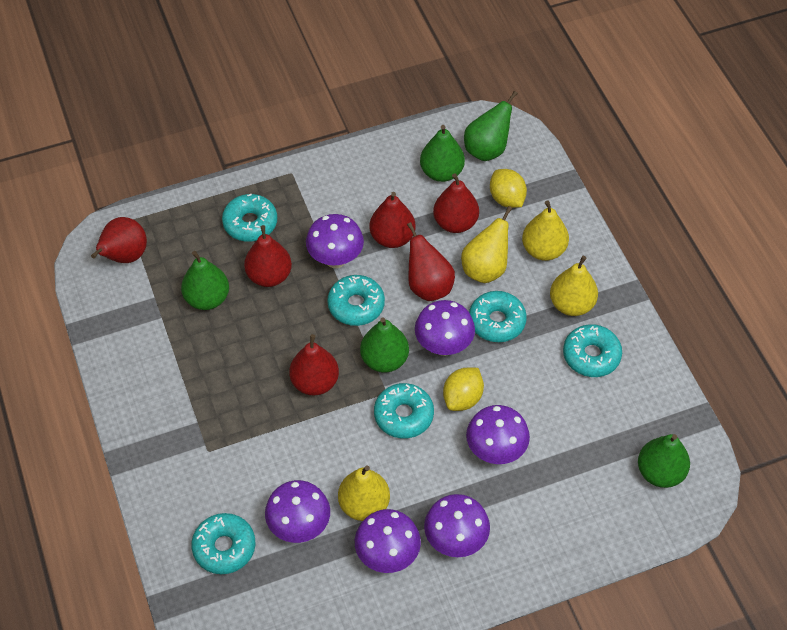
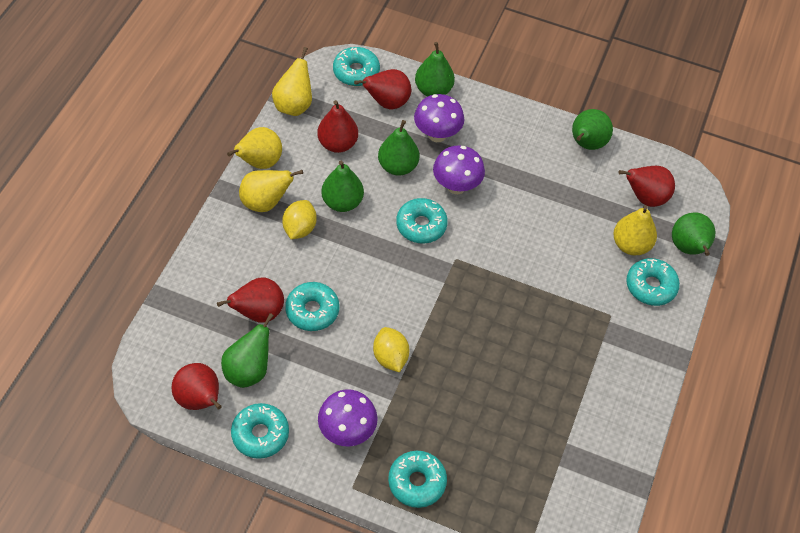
green pear: 5 -> 6
purple mushroom: 6 -> 3
red pear: 6 -> 5

